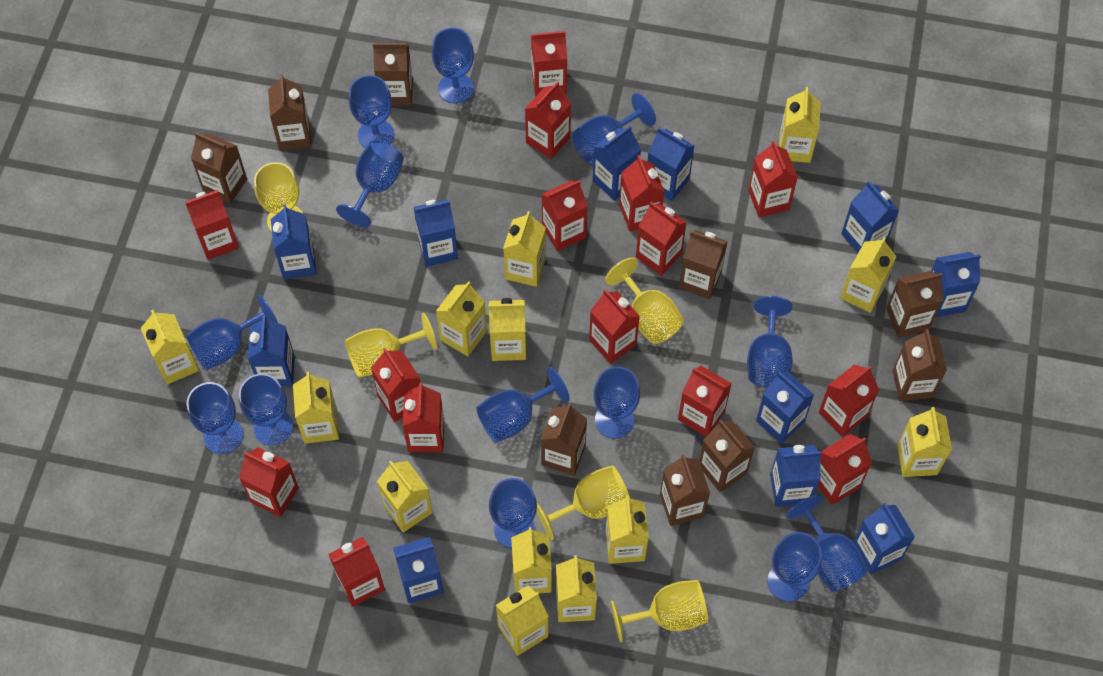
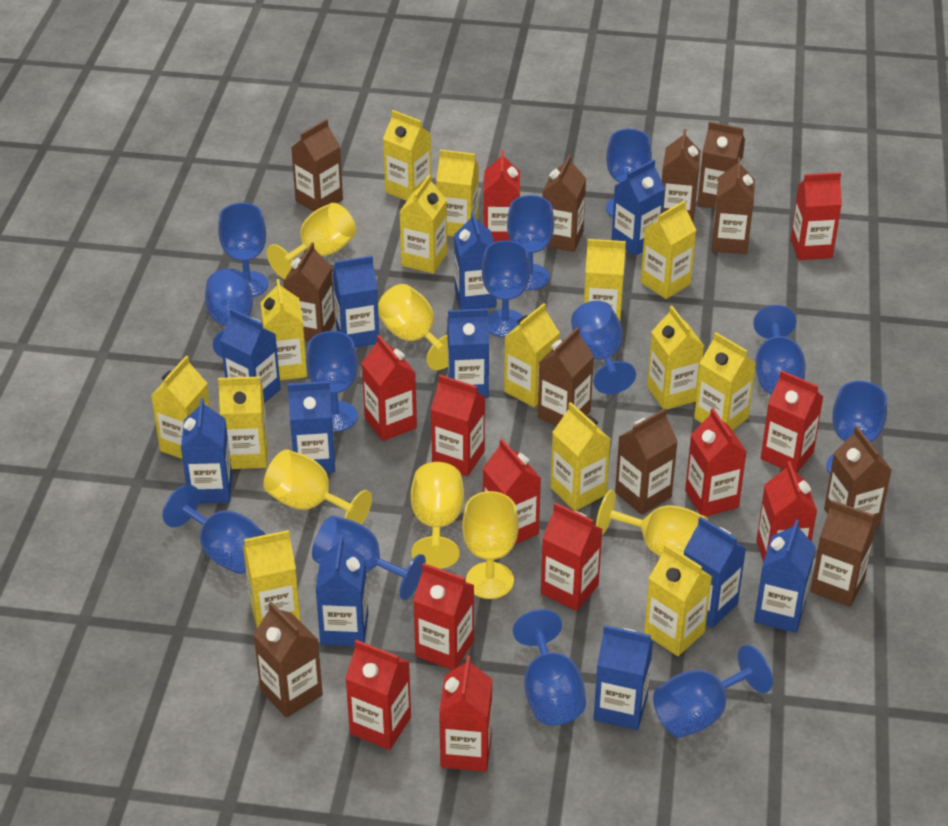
brown carton: 9 -> 11
red carton: 15 -> 12
yellow carton: 13 -> 14
yellow goblet: 5 -> 6

